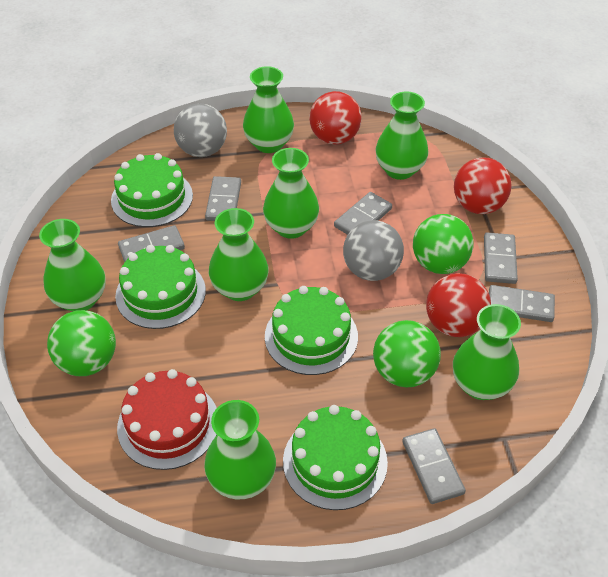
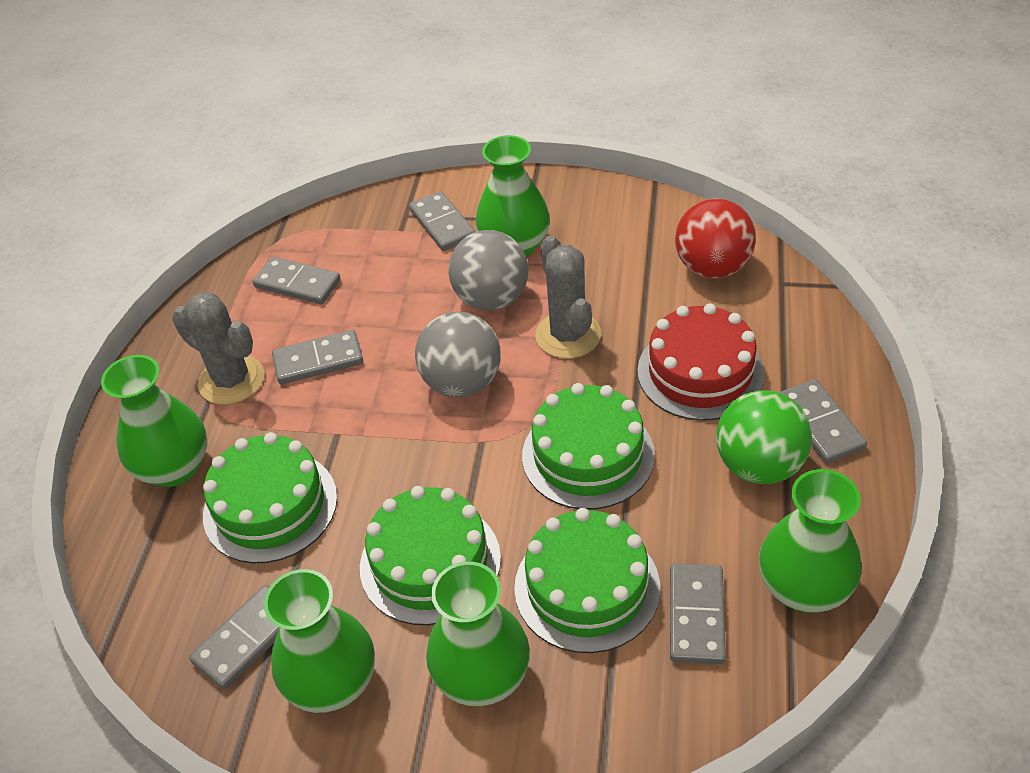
green ball: 3 -> 1
green vase: 7 -> 5
grey cactus: 0 -> 2
red ball: 3 -> 1

